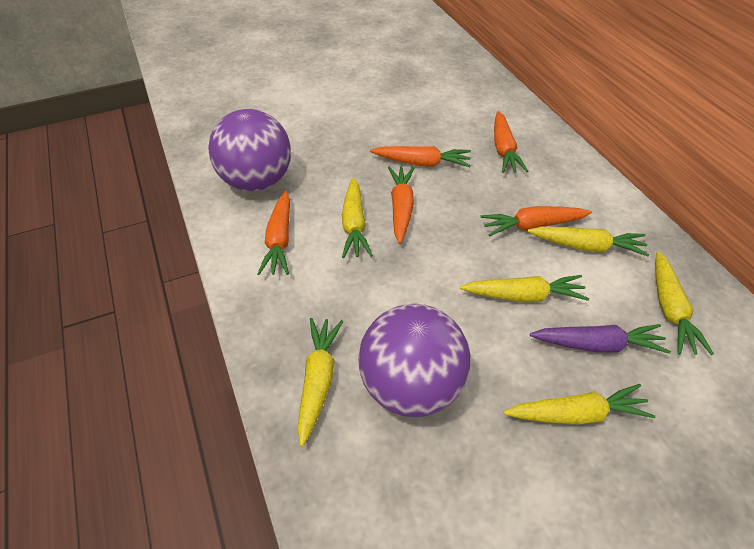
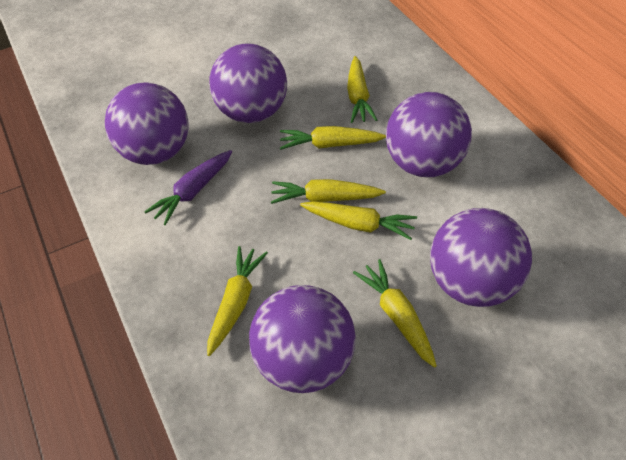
orange carrot: 5 -> 0
purple ball: 2 -> 5

